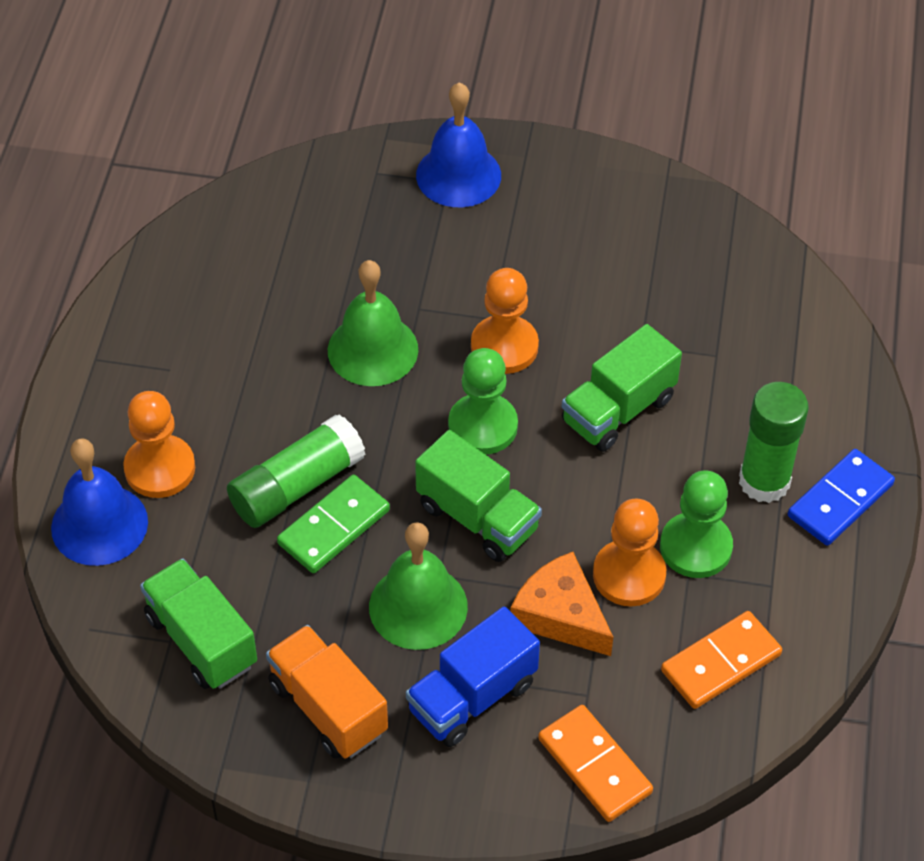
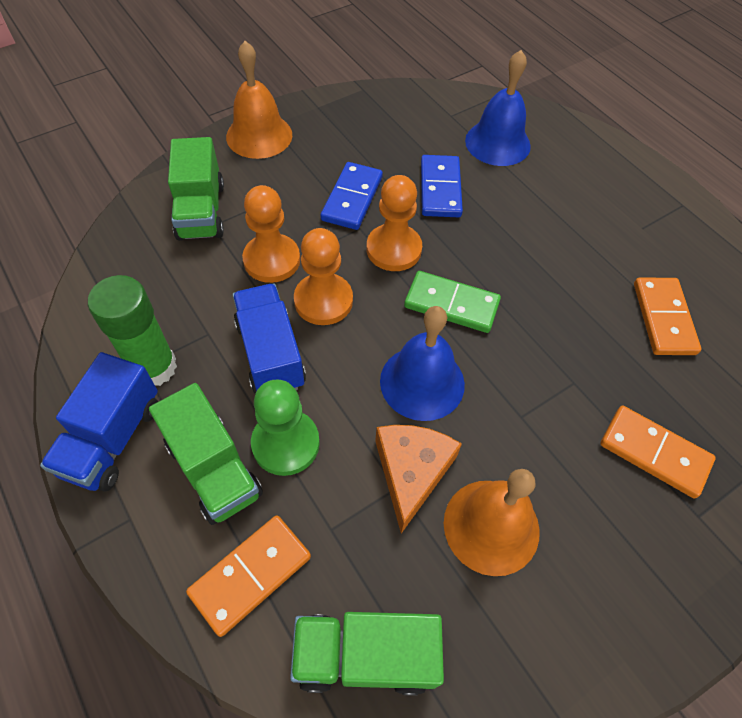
blue domino: 1 -> 2
blue truck: 1 -> 2
green bell: 2 -> 0
green glue stick: 2 -> 1
green pawn: 2 -> 1
orange bell: 0 -> 2
orange domino: 2 -> 3
orange truck: 1 -> 0

